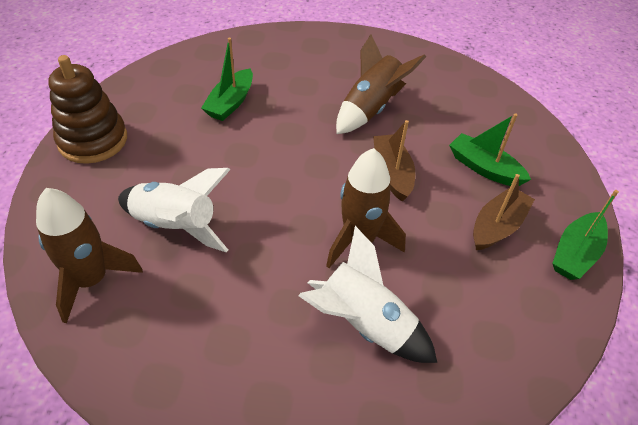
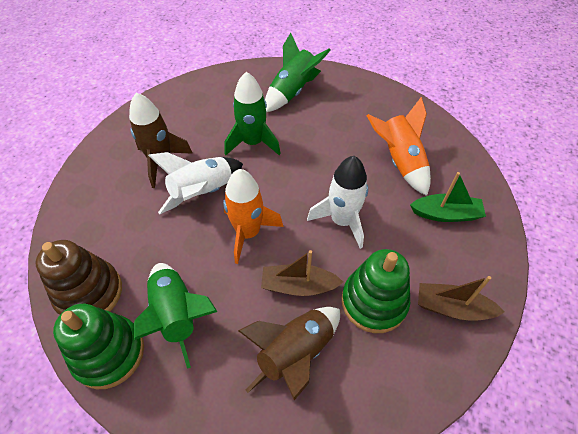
brown rocket: 3 -> 2
green boat: 3 -> 1
green rocket: 0 -> 3
green stacking toy: 0 -> 2
orange rocket: 0 -> 2

